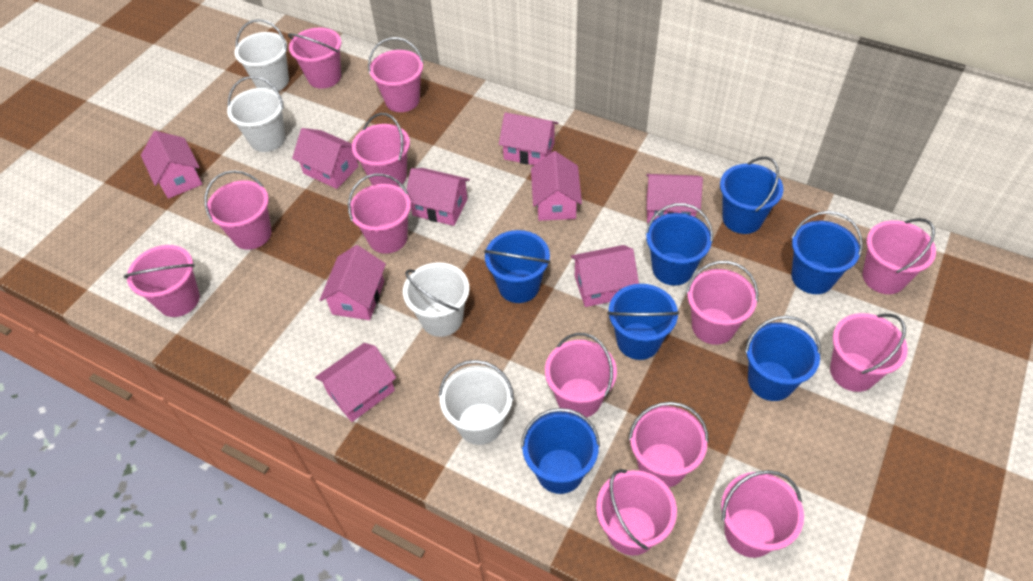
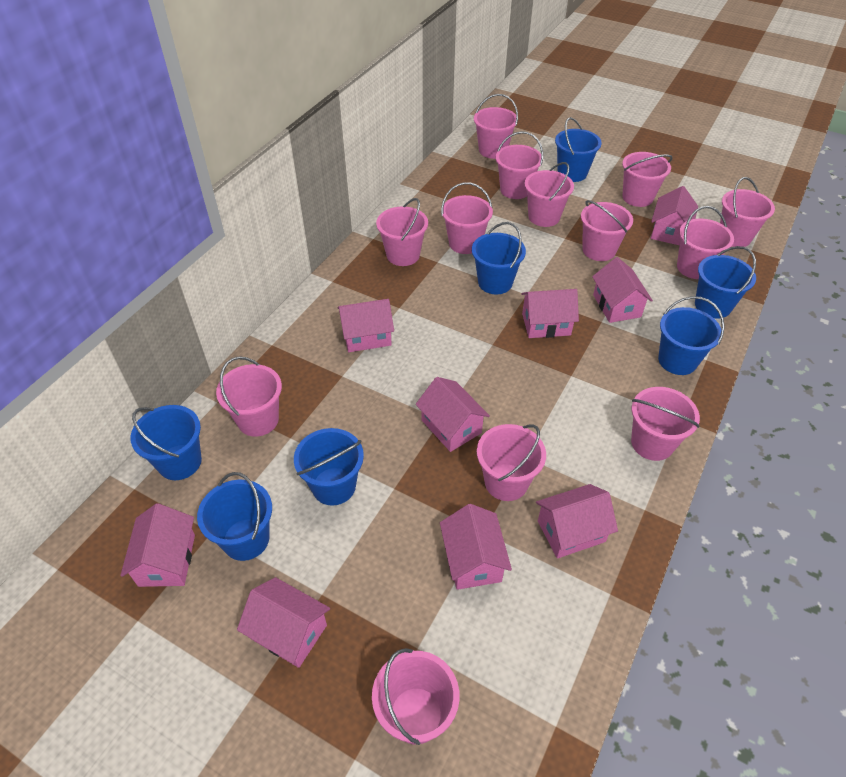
white bucket: 4 -> 0

